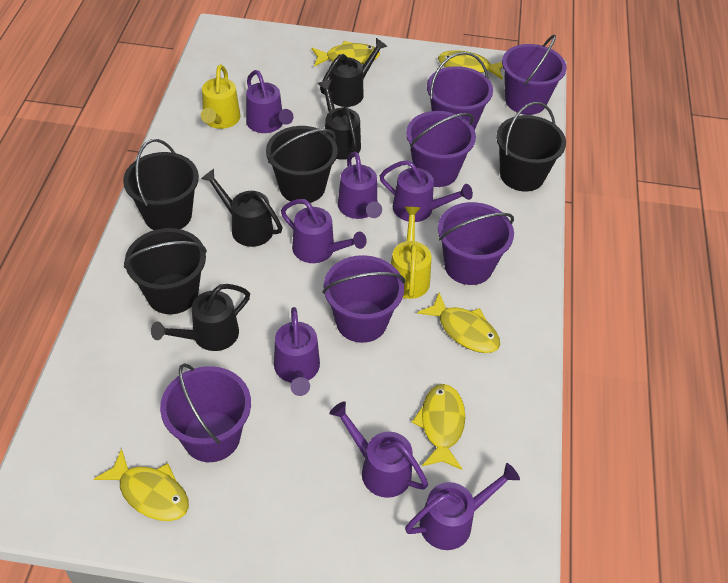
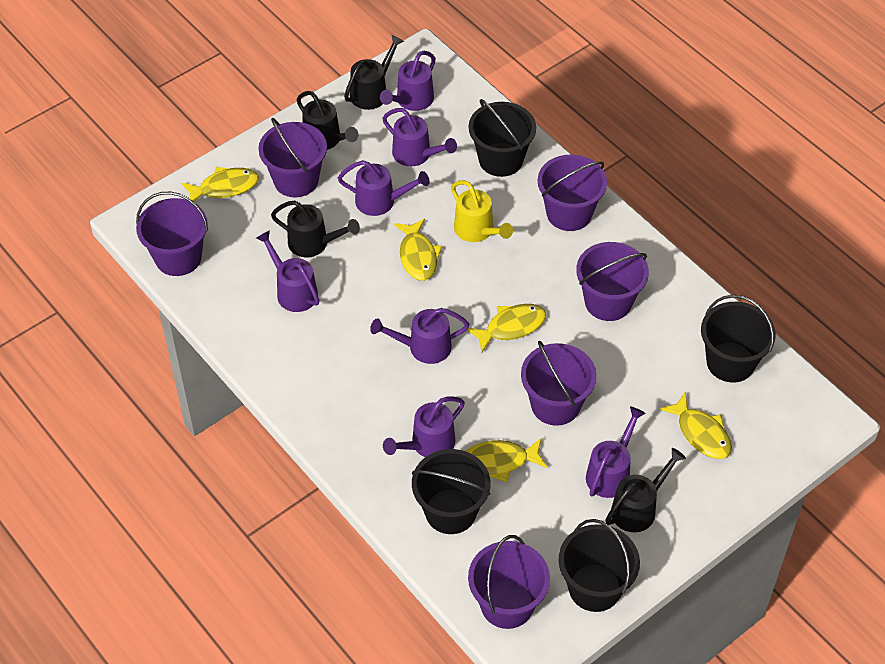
yellow watering can: 2 -> 1

